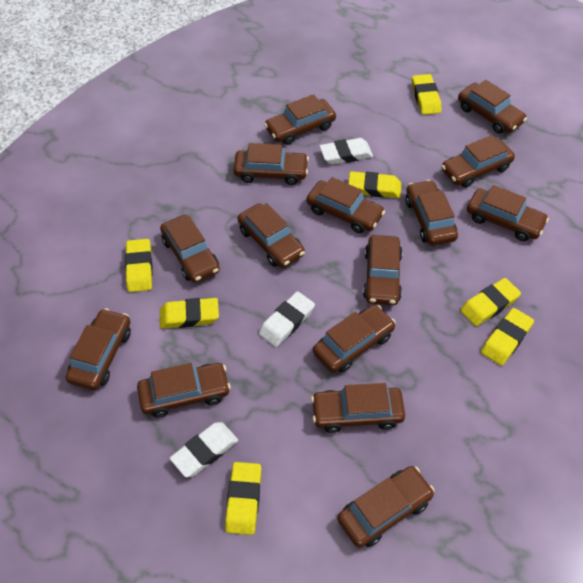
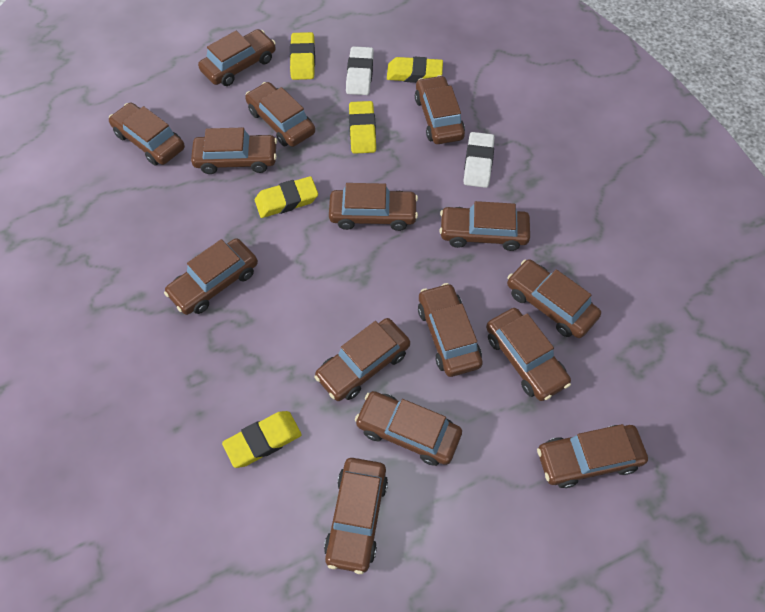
white eraser: 3 -> 2
yellow eraser: 7 -> 5

